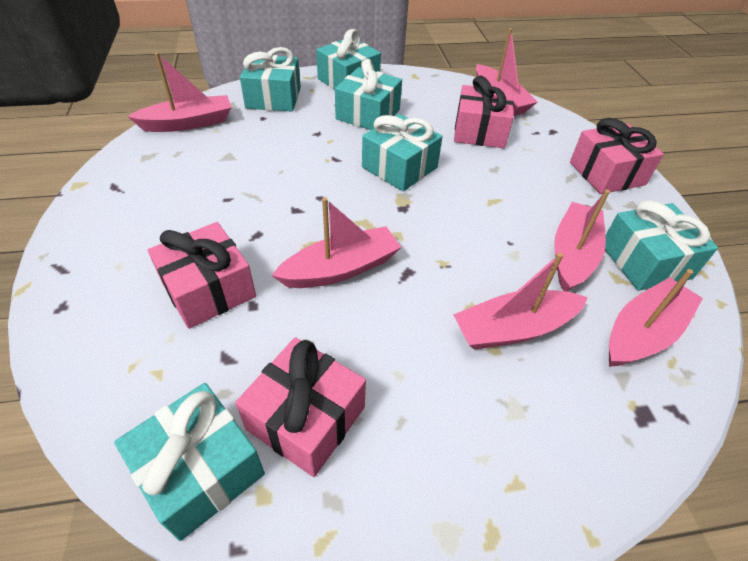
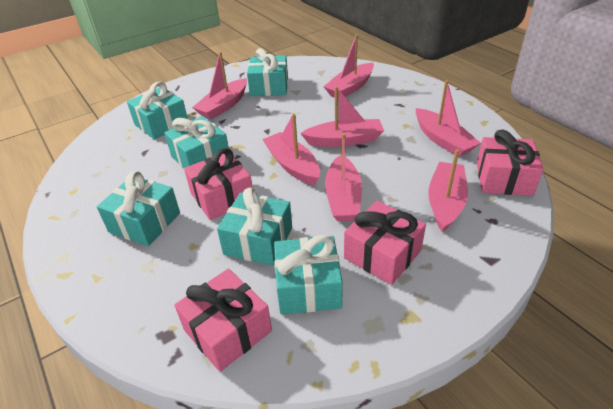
pink boat: 6 -> 7

